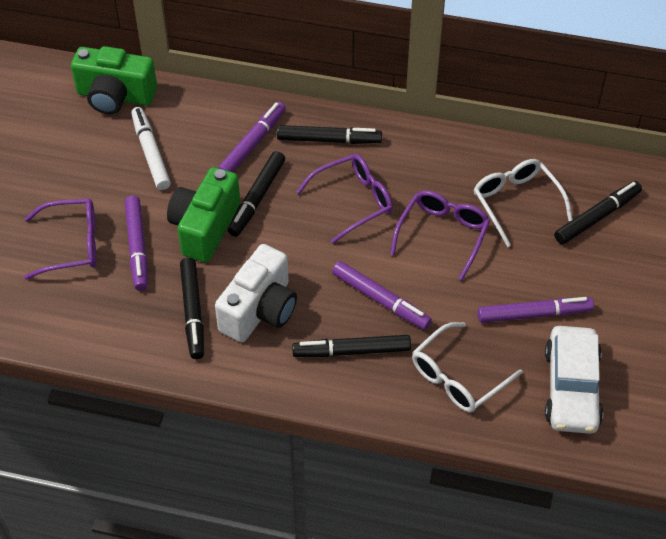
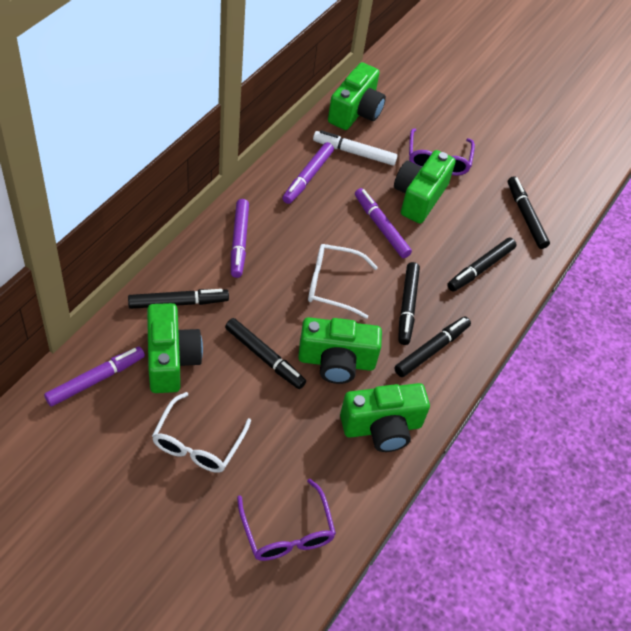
black marker: 5 -> 6
green camera: 2 -> 5
purple glasses: 3 -> 2
white camera: 1 -> 0
white car: 1 -> 0

